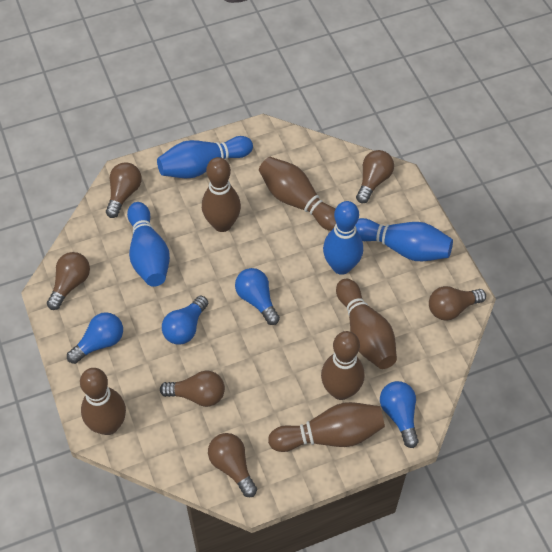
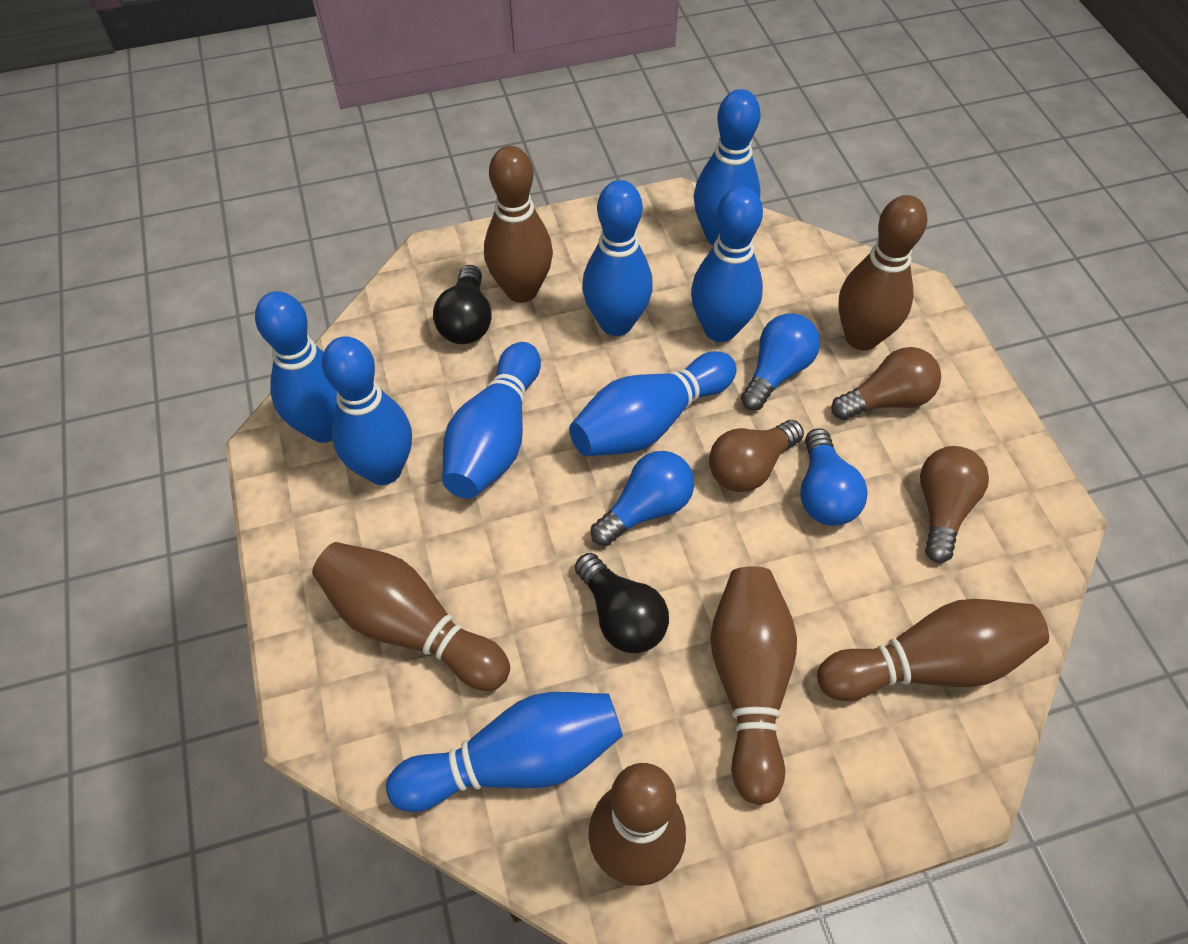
black light bulb: 0 -> 2
blue bowling pin: 4 -> 8
blue light bulb: 4 -> 3
brown light bulb: 6 -> 3

